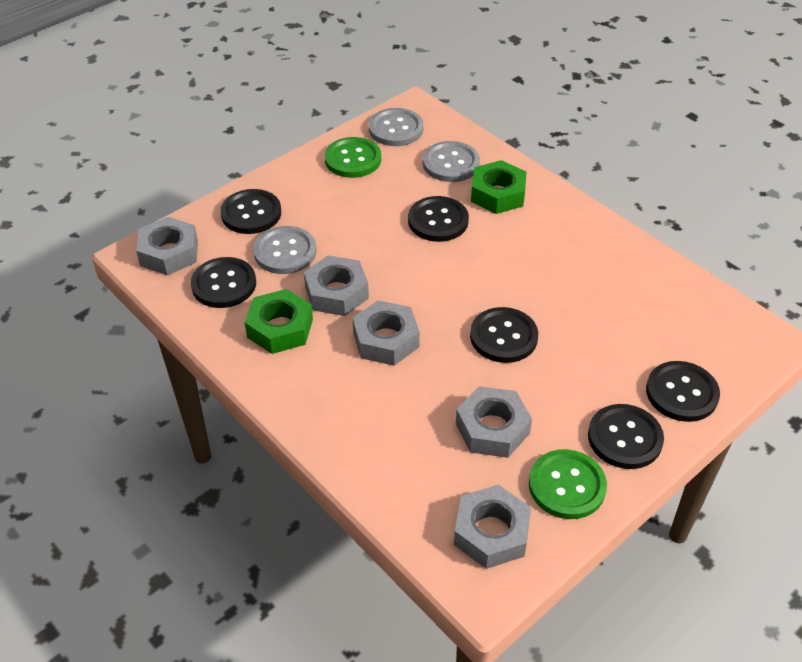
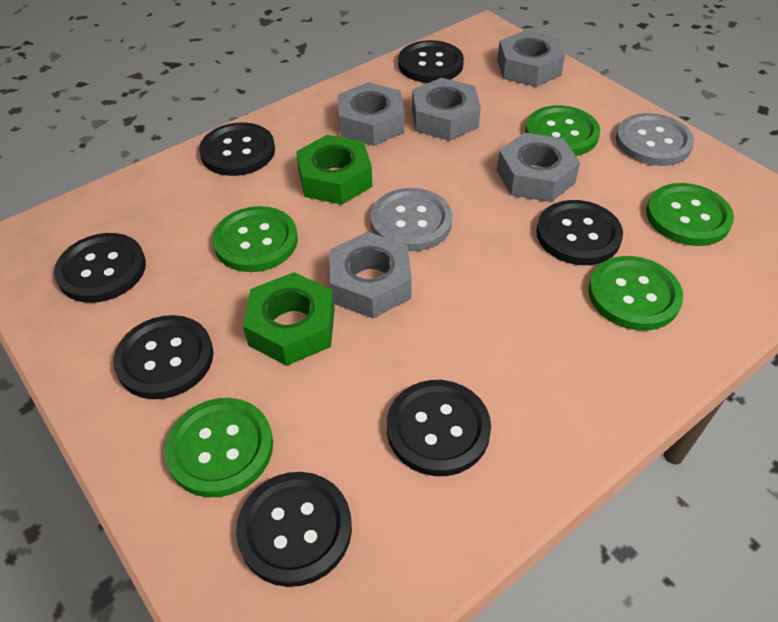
black button: 6 -> 7
green button: 2 -> 5
grey button: 3 -> 2

